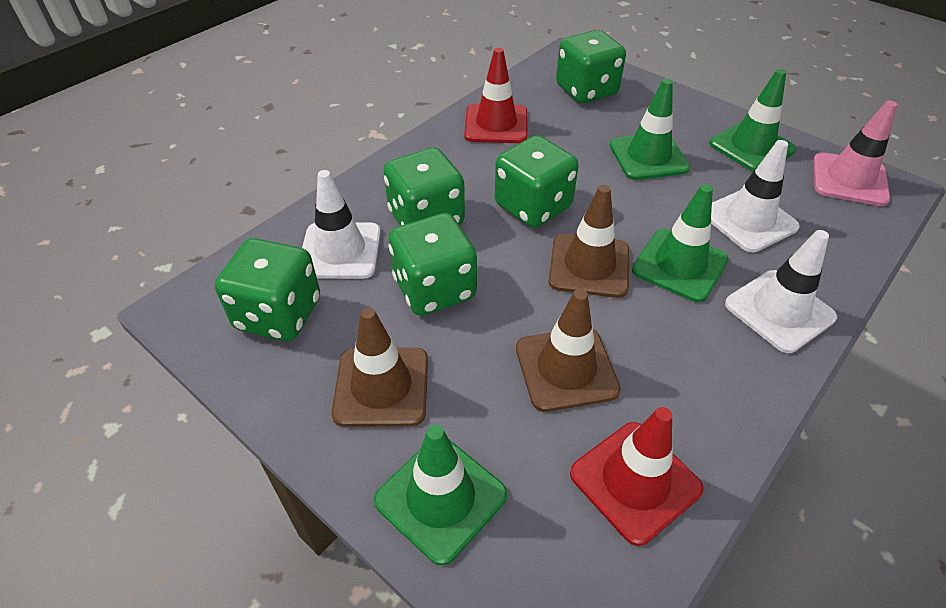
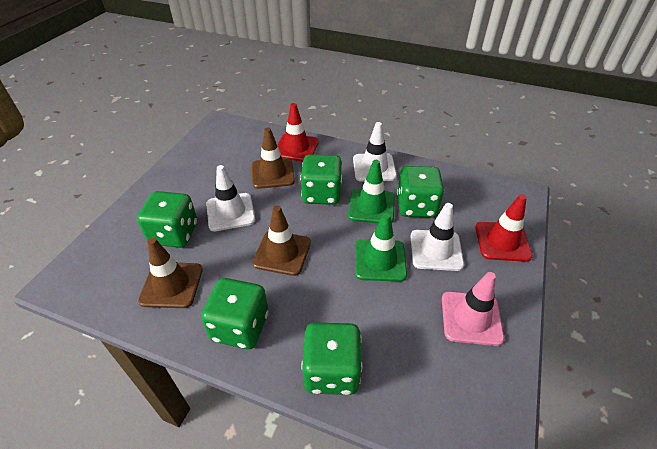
green traffic cone: 4 -> 2

